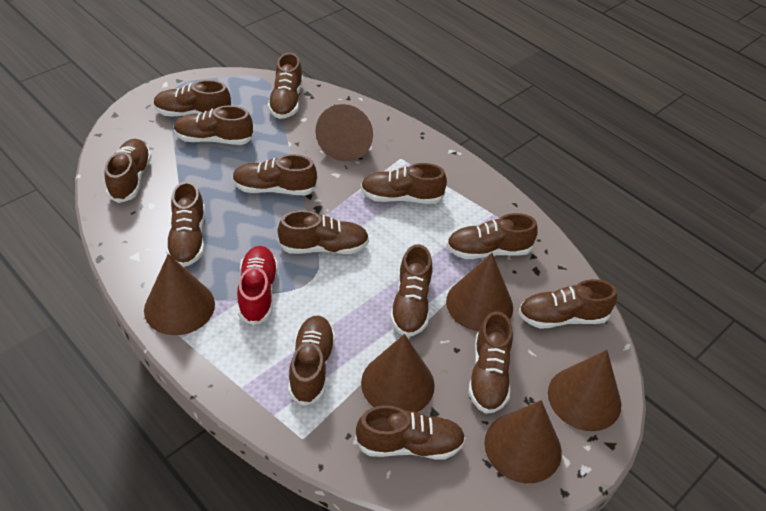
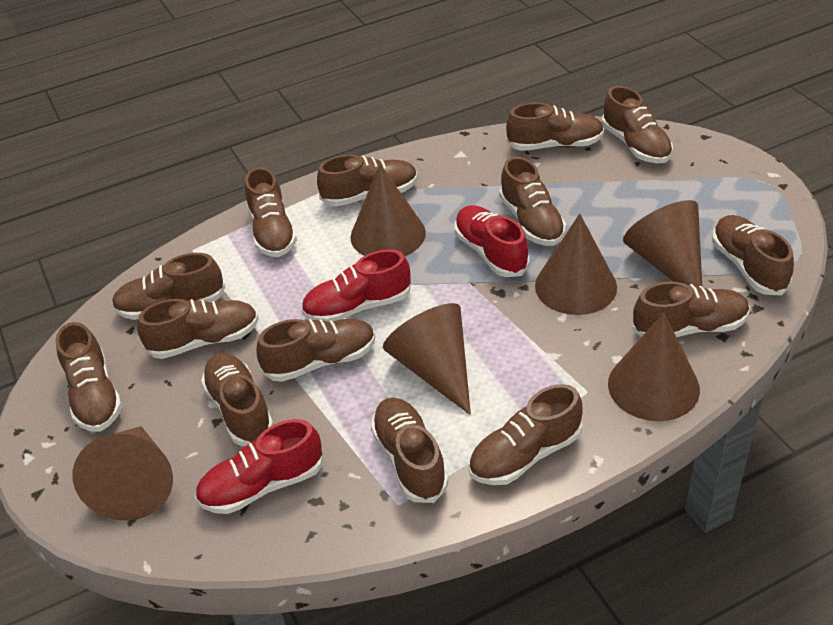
red shoe: 1 -> 3

